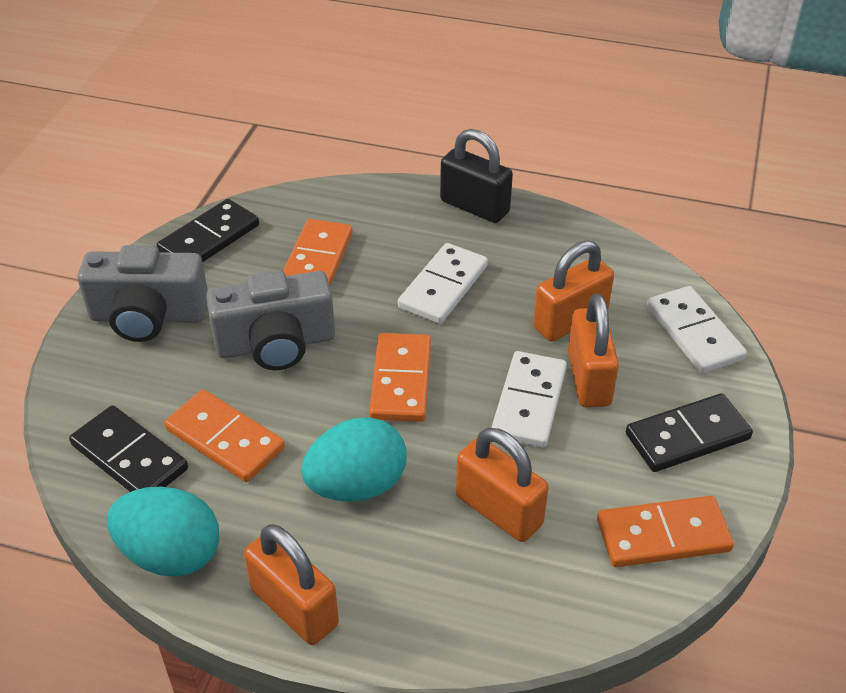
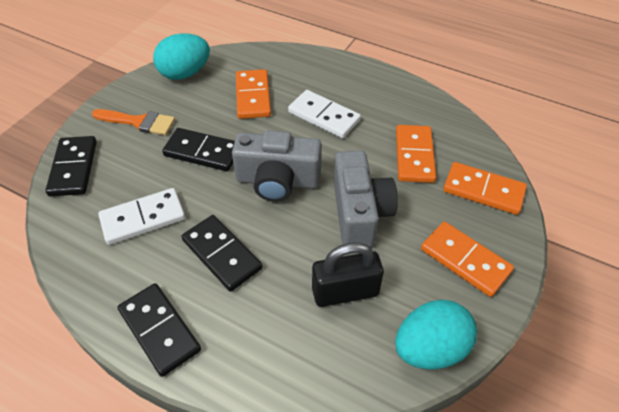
black domino: 3 -> 4
orange brush: 0 -> 1
orange padlock: 4 -> 0
white domino: 3 -> 2

